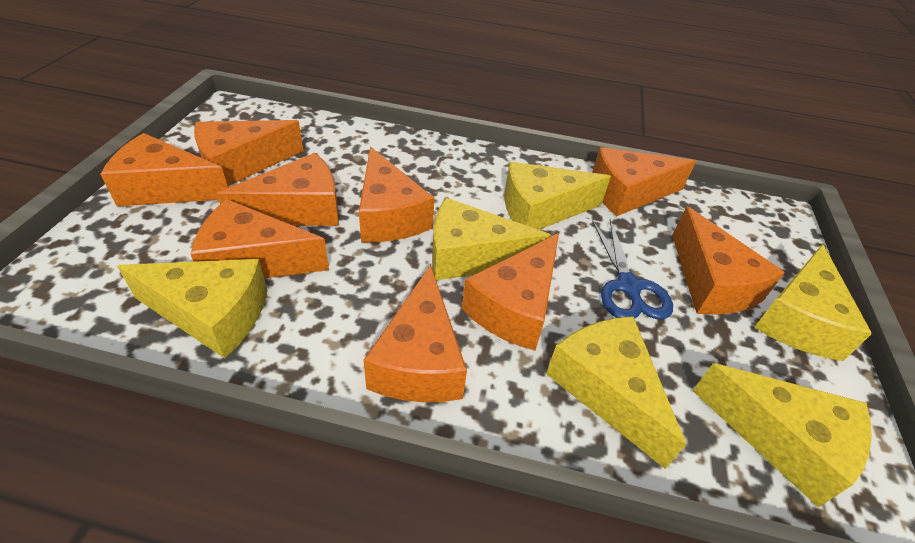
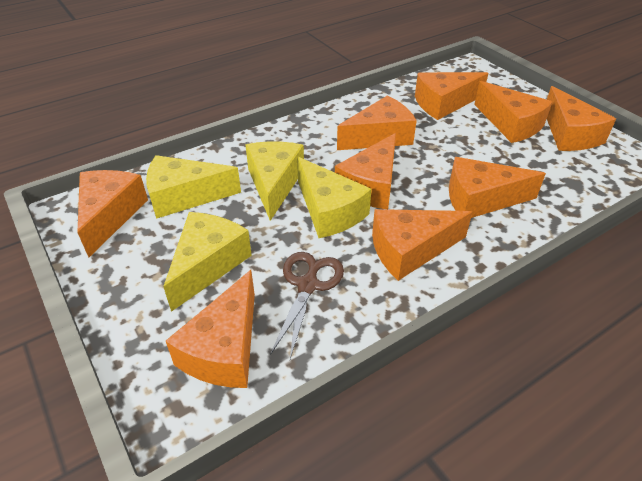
blue scissors: 1 -> 0
brown scissors: 0 -> 1
yellow cheese: 6 -> 4

